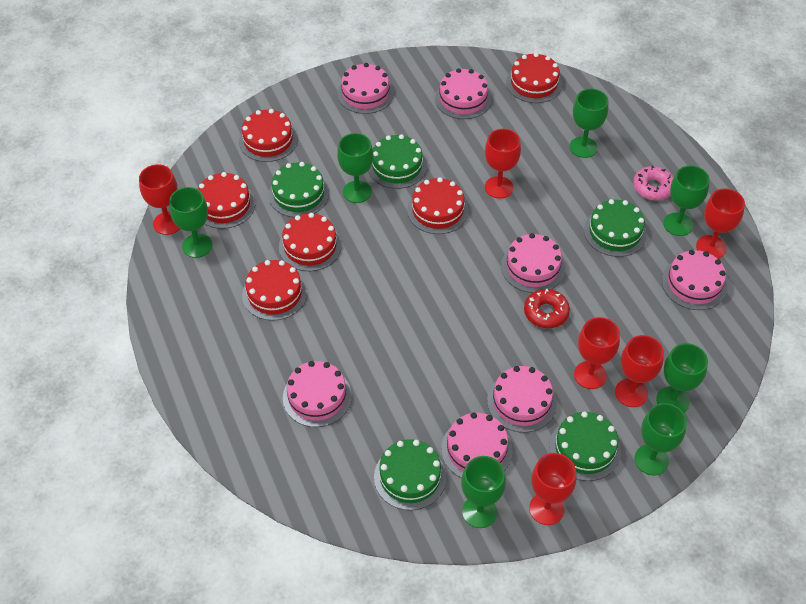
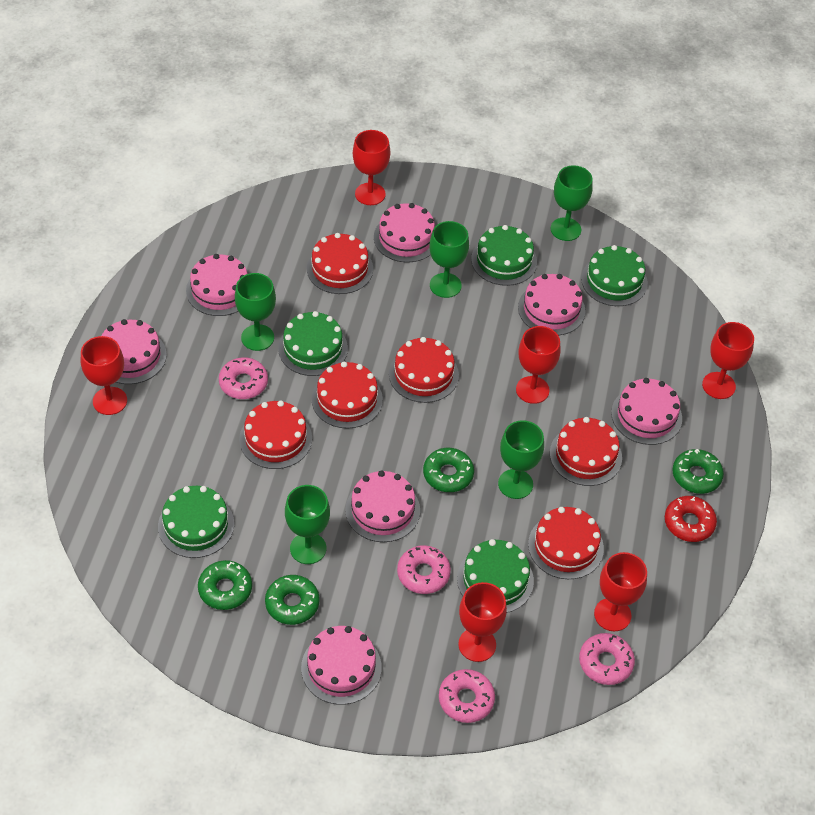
green donut: 0 -> 4
green goblet: 7 -> 5
pink donut: 1 -> 4

